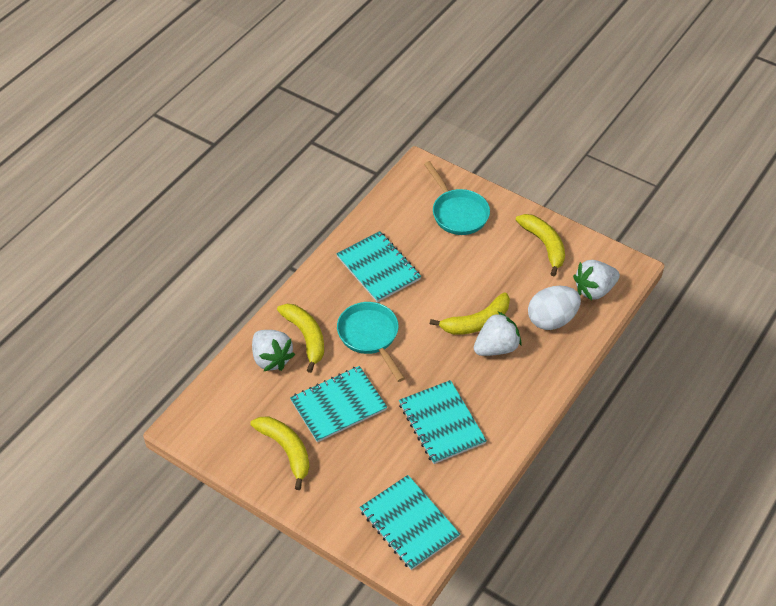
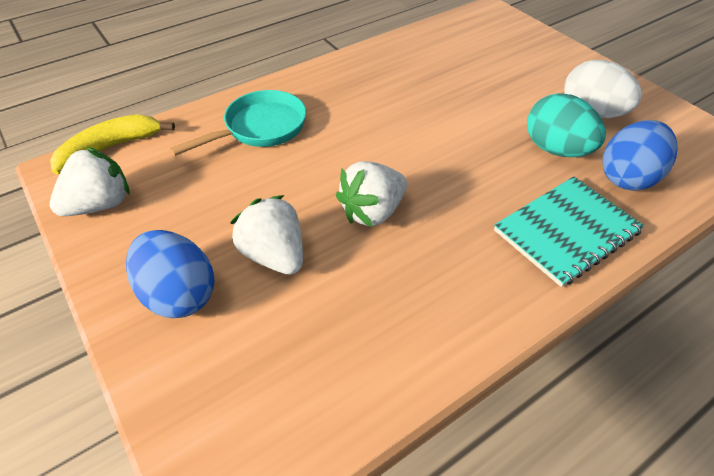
blue egg: 0 -> 2
turquoise egg: 0 -> 1
turquoise notebook: 4 -> 1
turquoise pan: 2 -> 1
yellow banana: 4 -> 1

